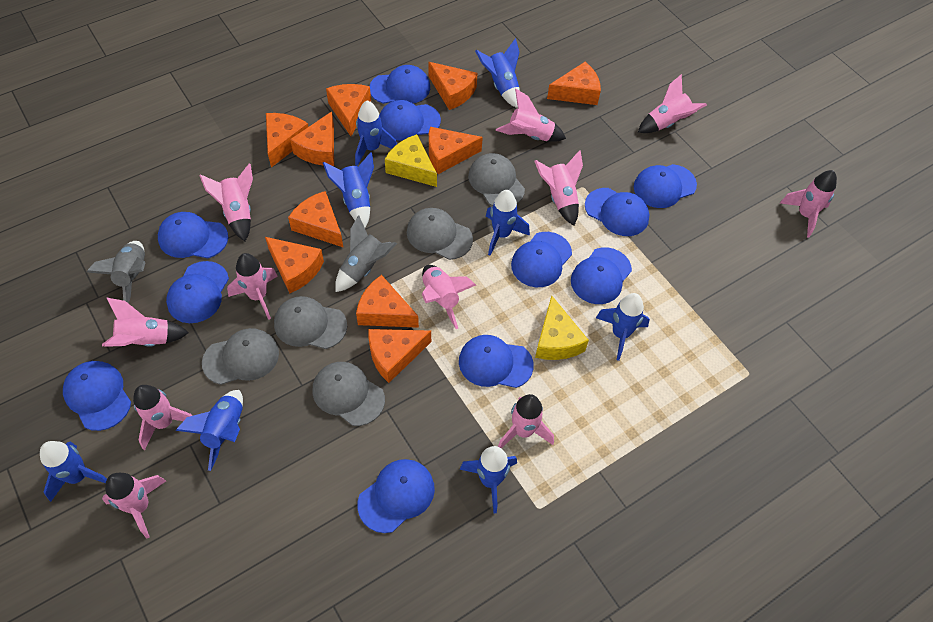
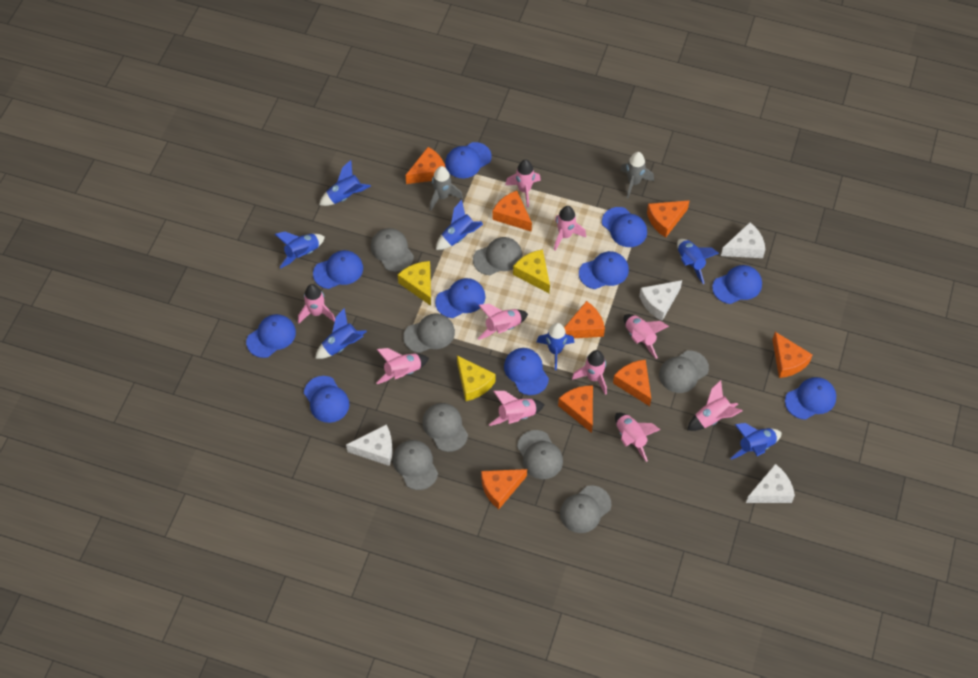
blue cap: 11 -> 10
blue rocket: 8 -> 7
grey cap: 5 -> 8
orange cheese: 10 -> 8
pink rocket: 11 -> 10
white cheese: 0 -> 4
yellow cheese: 2 -> 3

